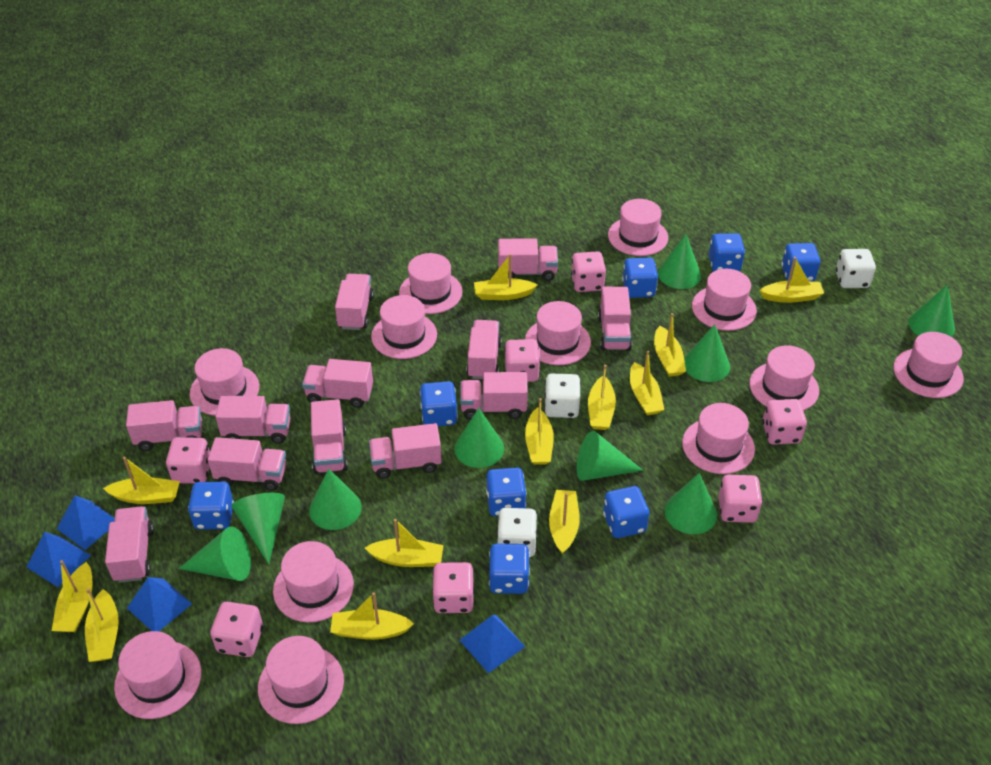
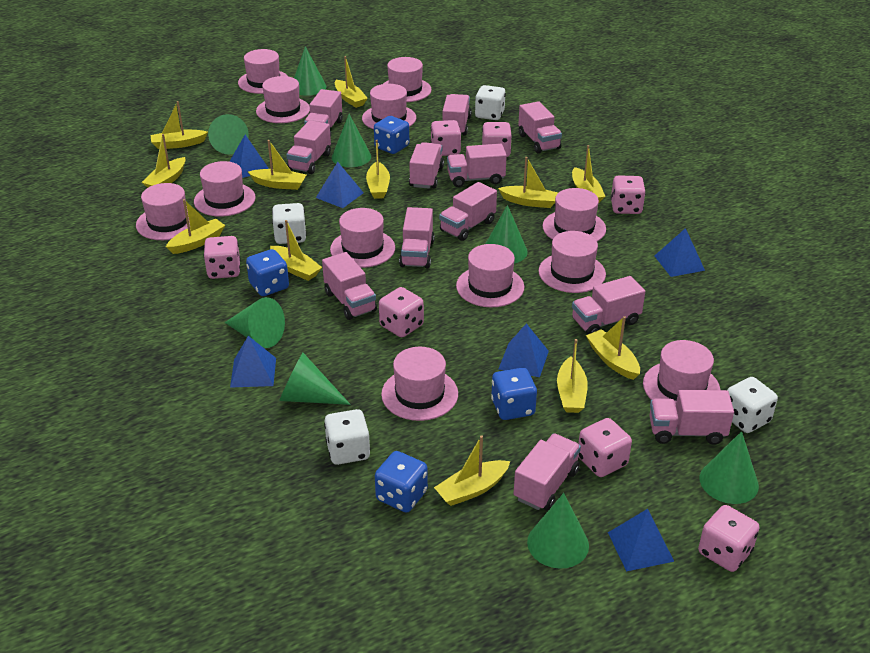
blue dice: 8 -> 4
blue pyramid: 4 -> 6
green cone: 9 -> 8
white dice: 3 -> 4

